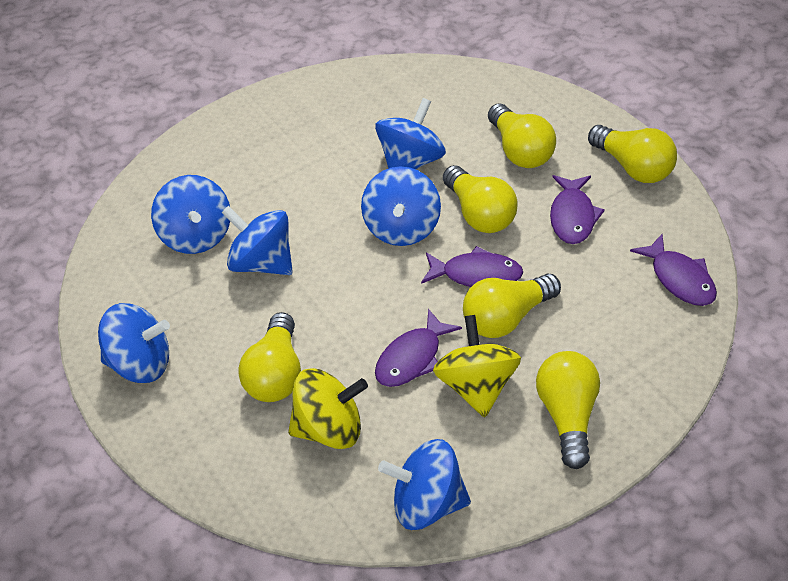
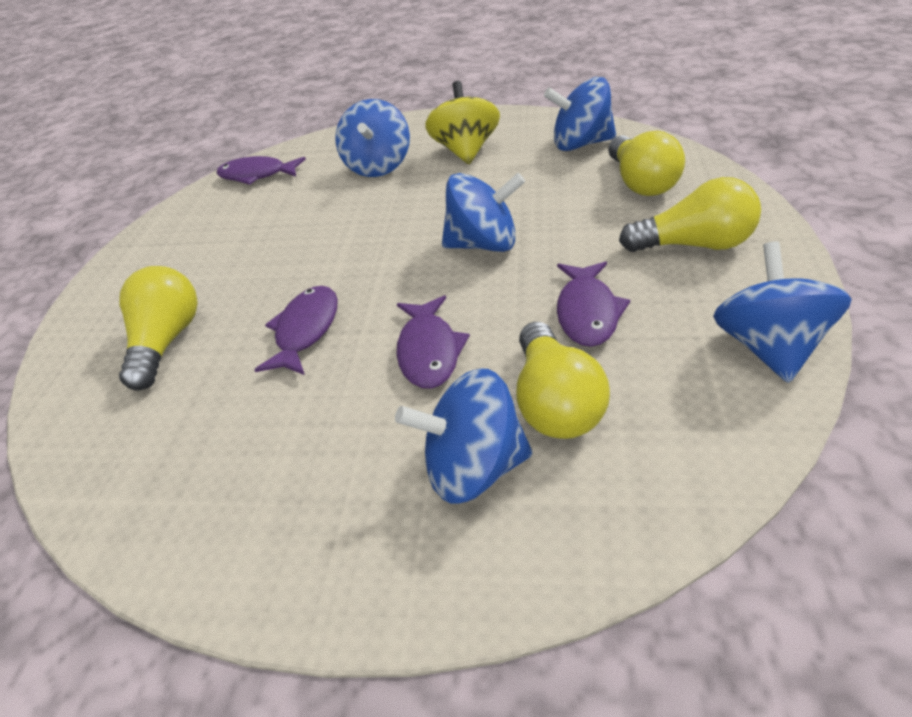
blue spinning top: 6 -> 5
yellow light bulb: 6 -> 4
yellow spinning top: 2 -> 1

